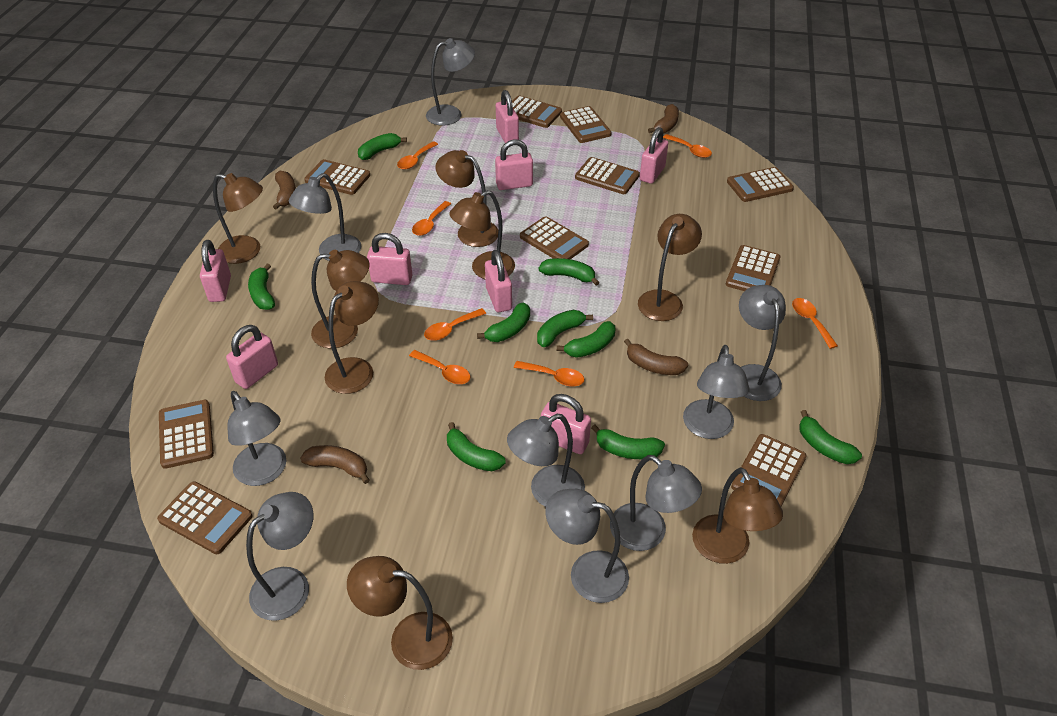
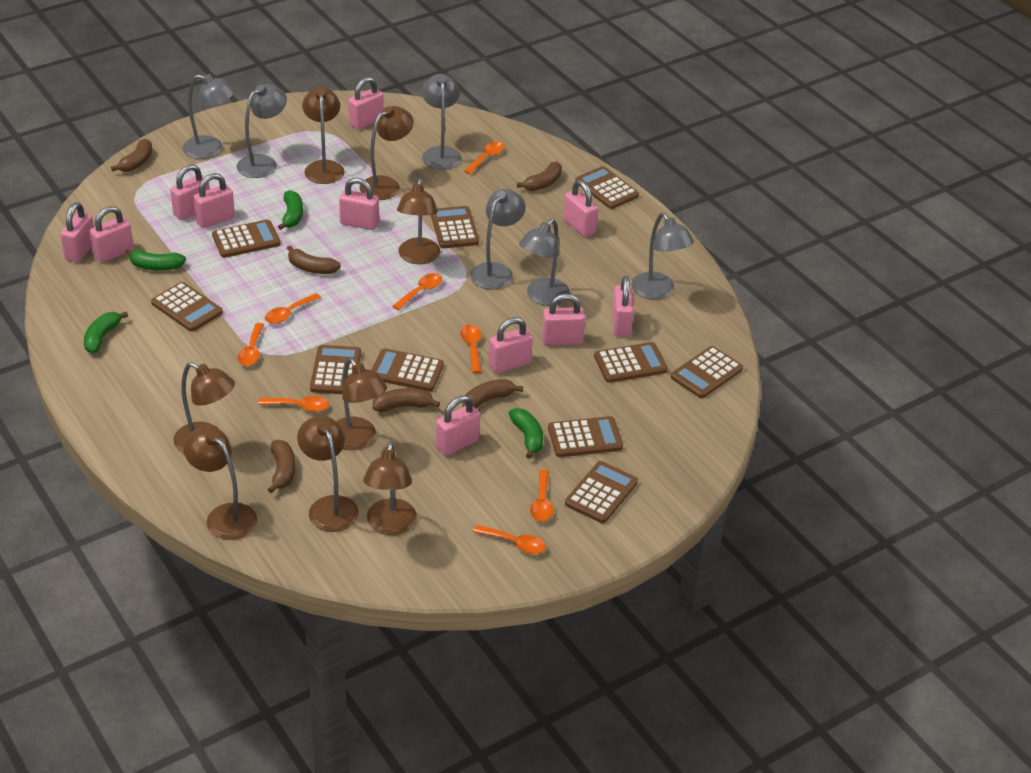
brown banana: 4 -> 6
green banana: 9 -> 4
grey lamp: 9 -> 6
orange spoon: 7 -> 8
pink padlock: 8 -> 11

